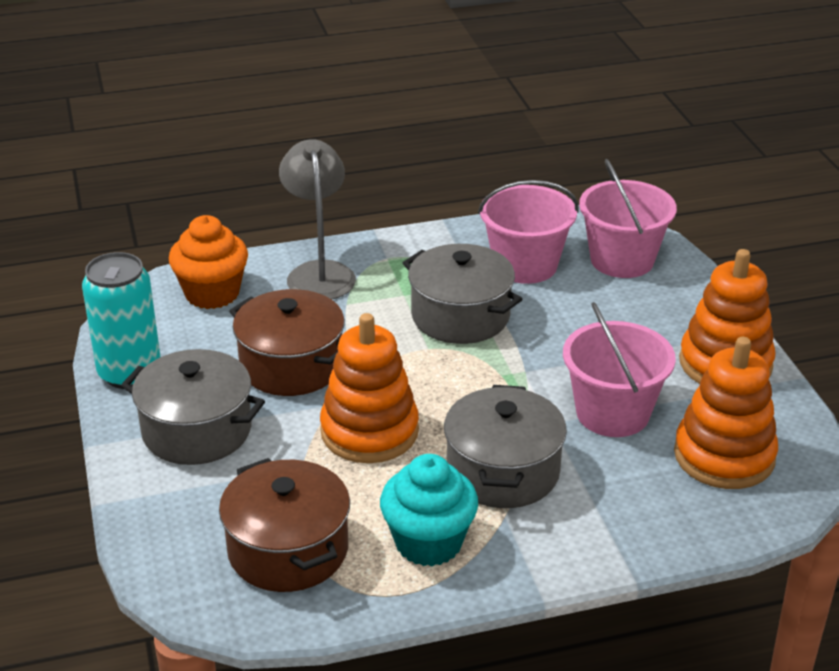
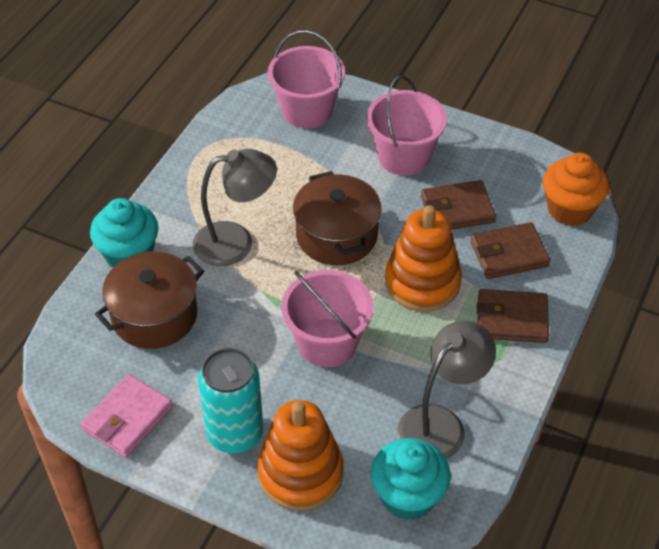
brown wallet: 0 -> 3
grey lamp: 1 -> 2
grey pot: 3 -> 0
orange stacking toy: 3 -> 2
pink wallet: 0 -> 1
turquoise cupcake: 1 -> 2

